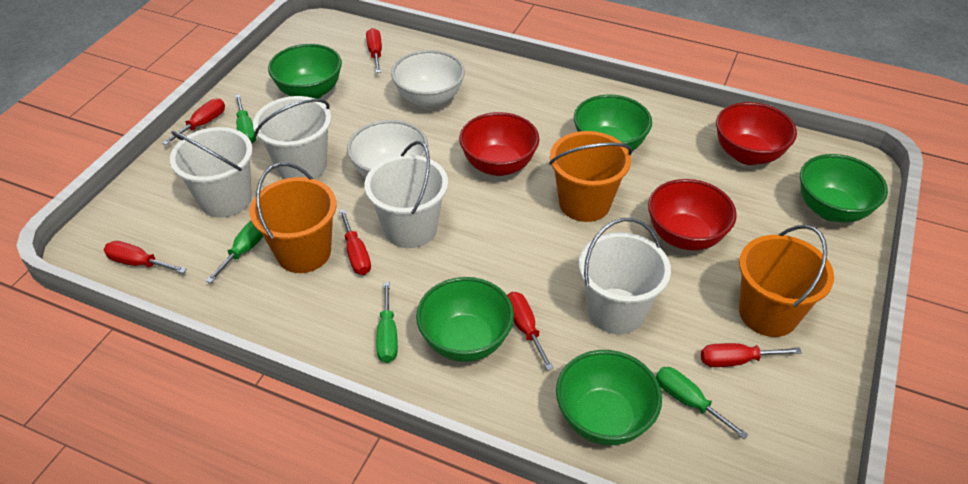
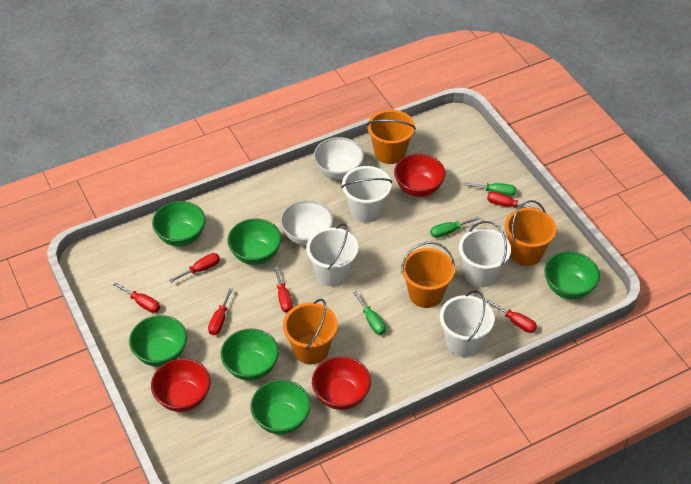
green bowl: 5 -> 6
green screwdriver: 4 -> 3
orange bucket: 3 -> 4

